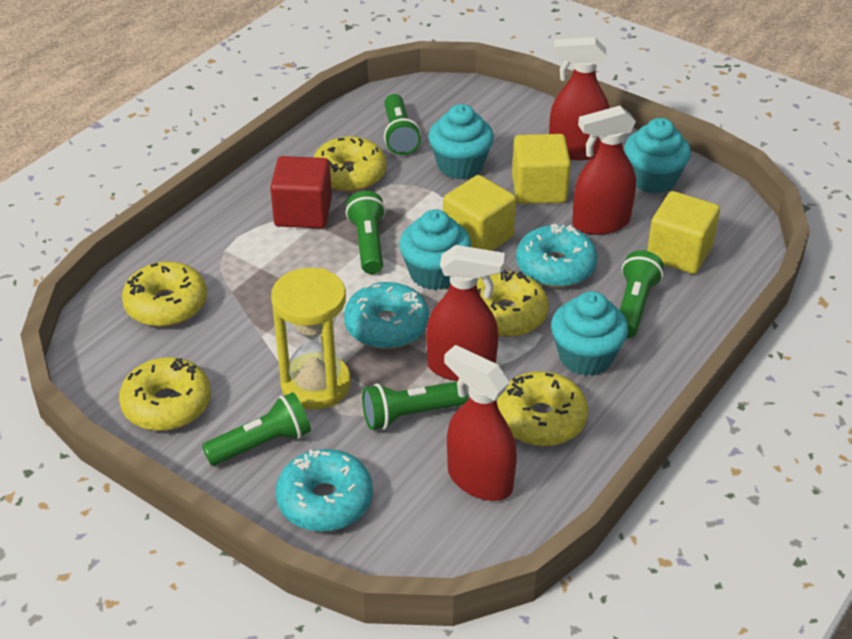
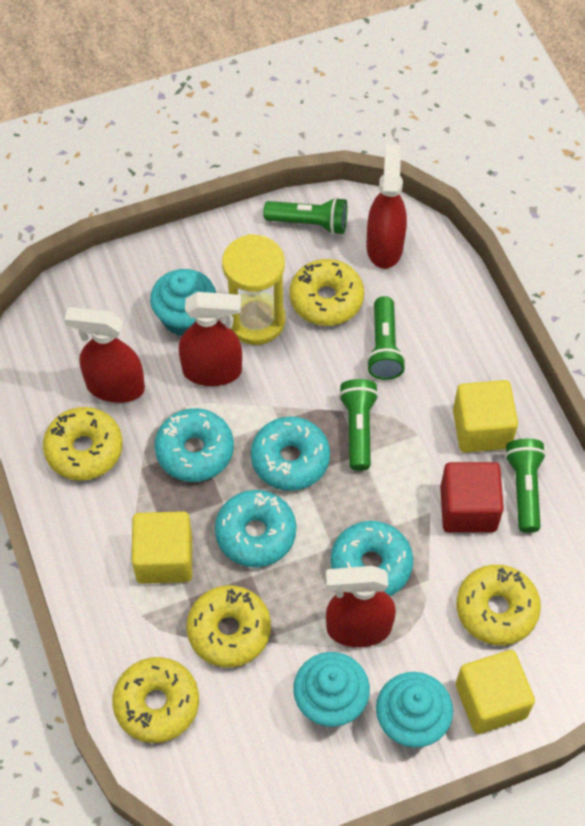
green flashlight: 5 -> 4
turquoise cupcake: 4 -> 3
turquoise donut: 3 -> 4

